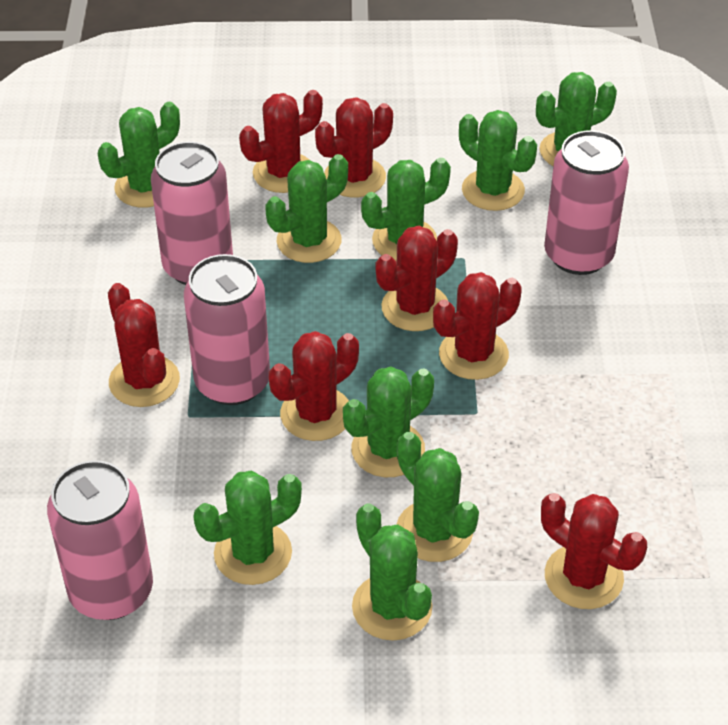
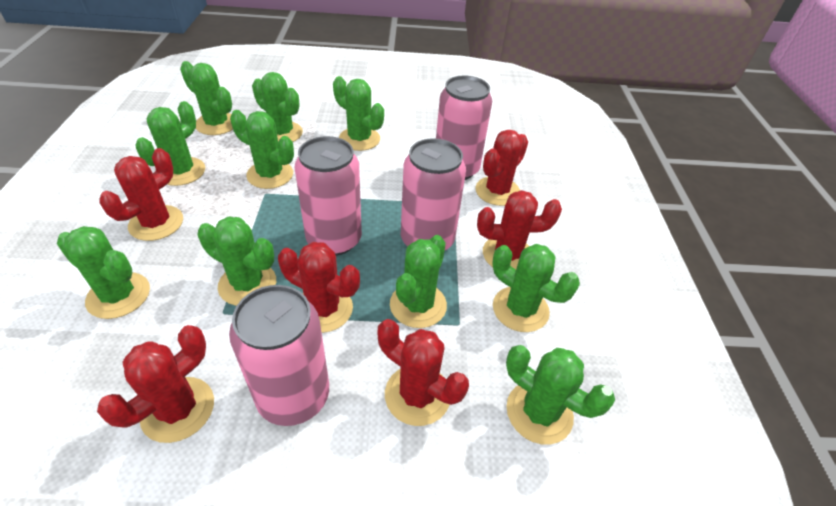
green cactus: 9 -> 10
red cactus: 7 -> 6

